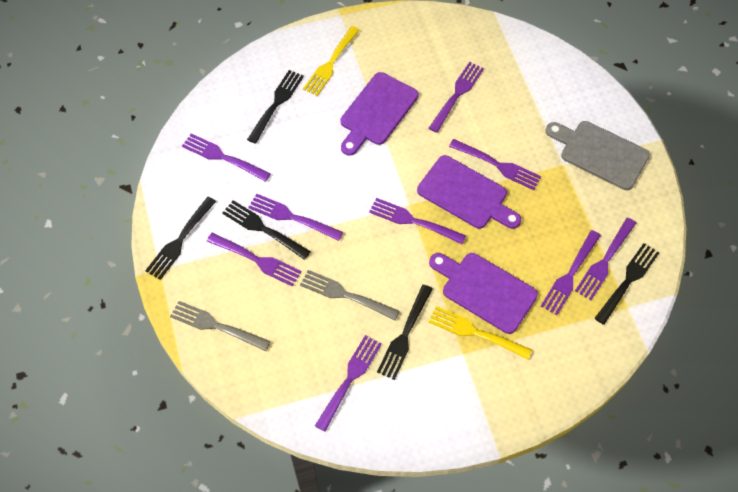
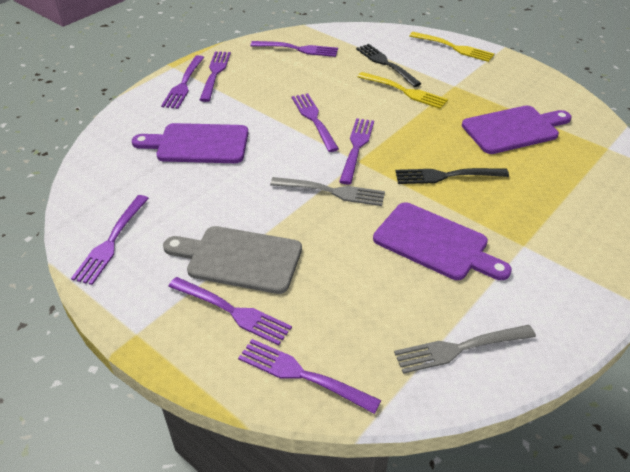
black fork: 5 -> 2
purple fork: 9 -> 8

